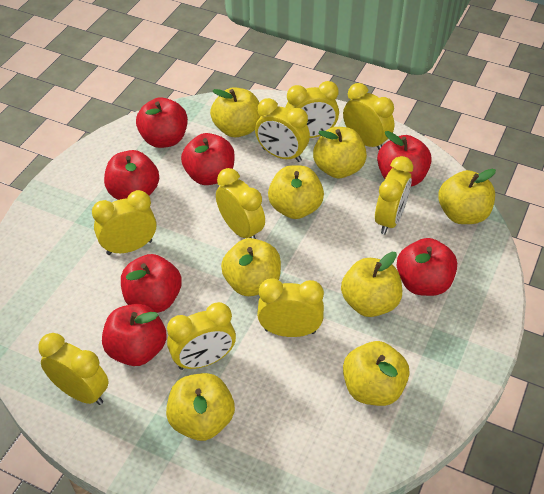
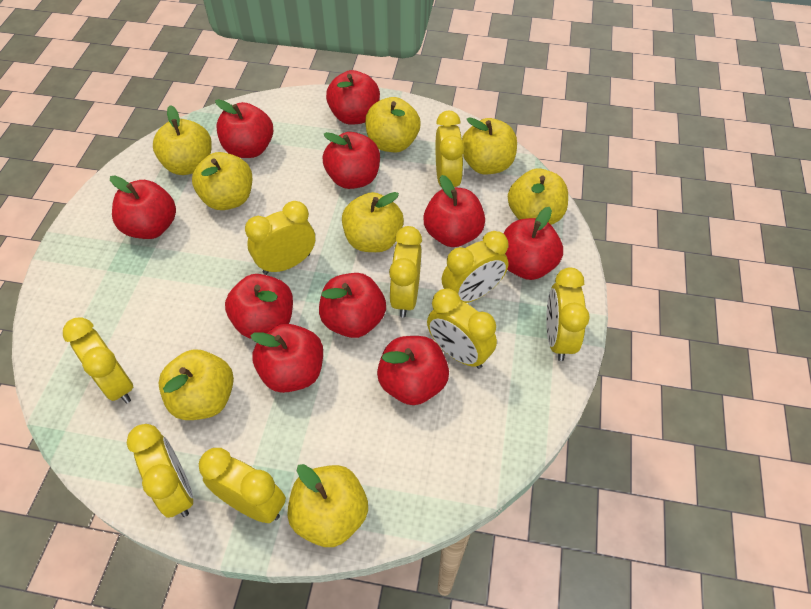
red apple: 7 -> 10

